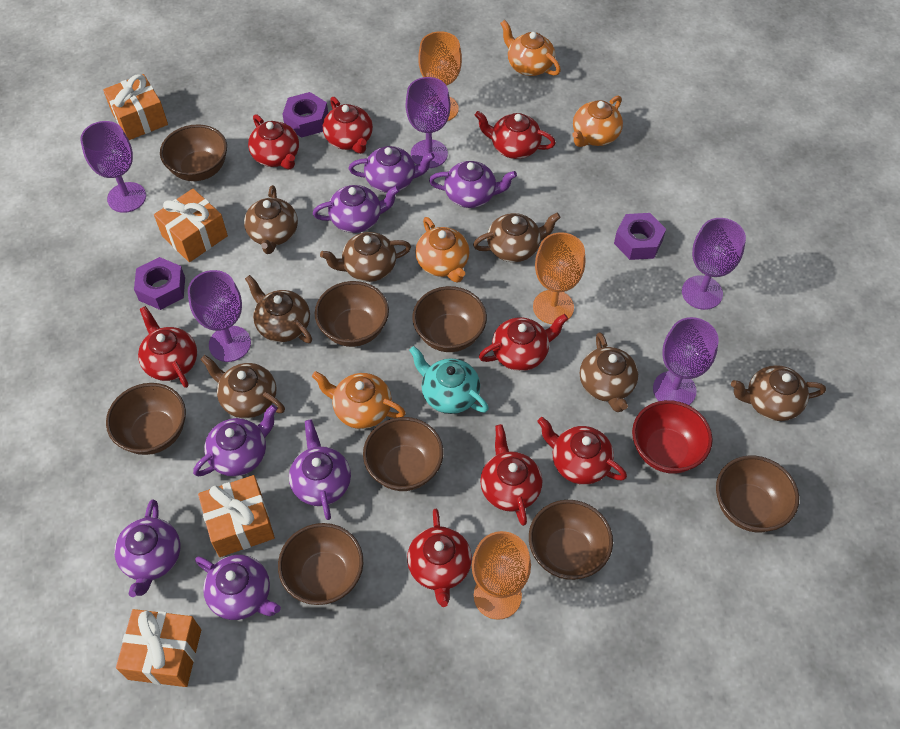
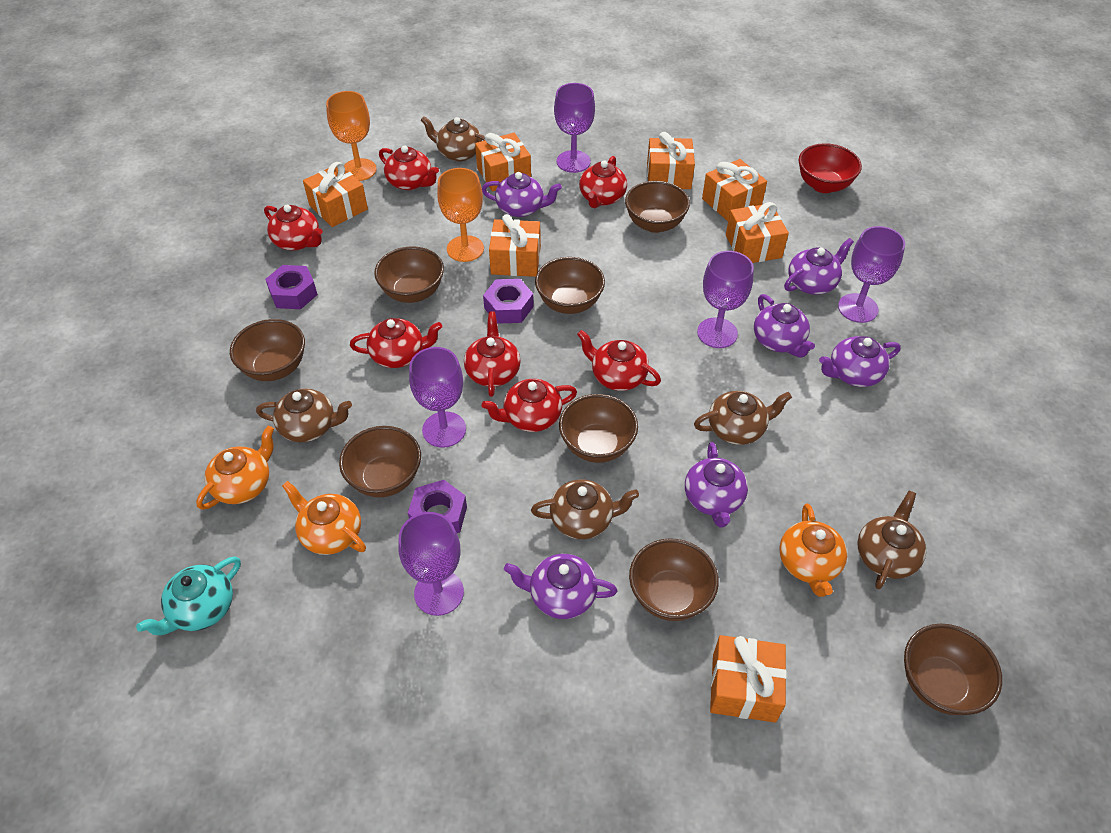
brown teapot: 7 -> 5
orange gift: 4 -> 7
orange goblet: 3 -> 2
orange teapot: 4 -> 3
purple teapot: 7 -> 6
red teapot: 8 -> 7

